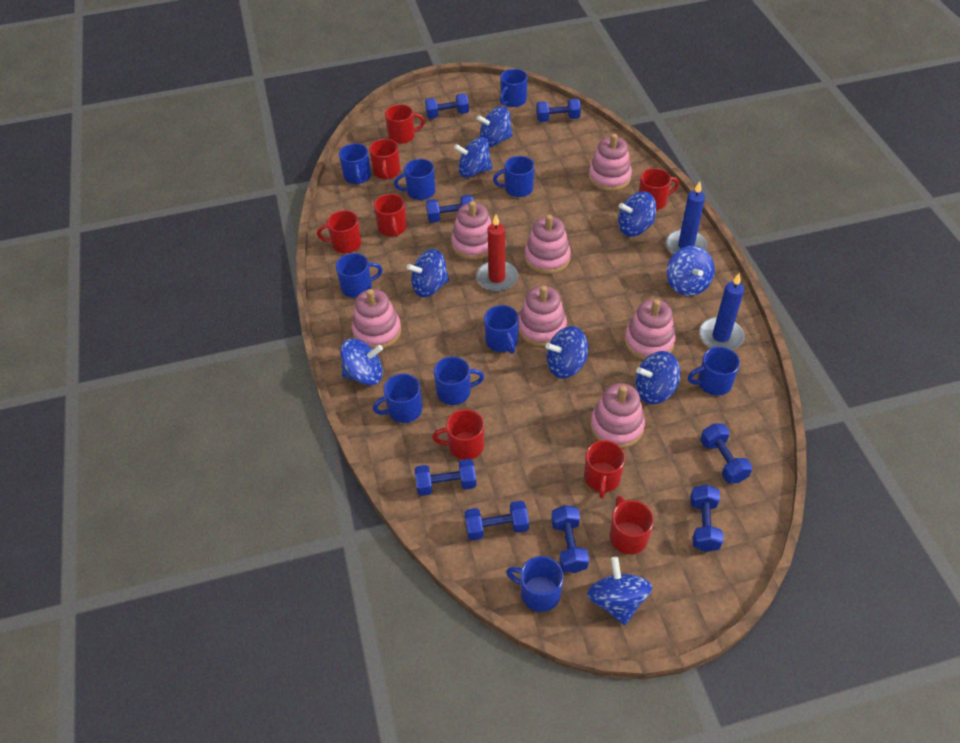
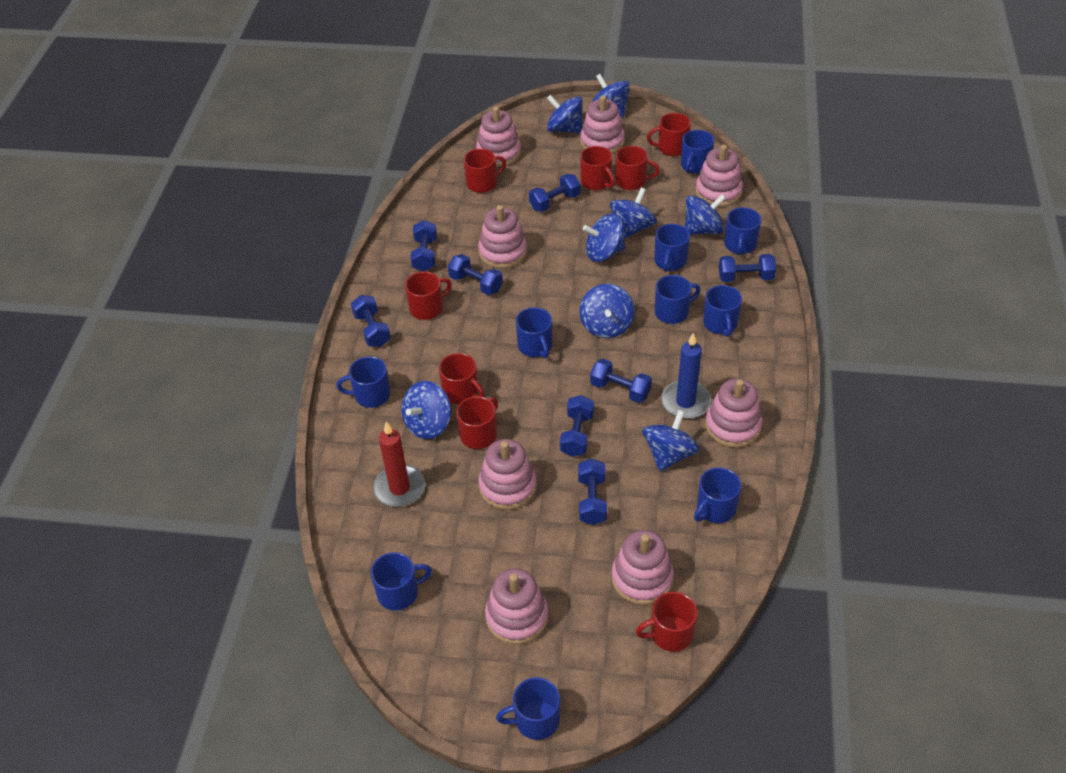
blue candle: 2 -> 1
blue spinning top: 9 -> 8
pink stacking toy: 7 -> 8

